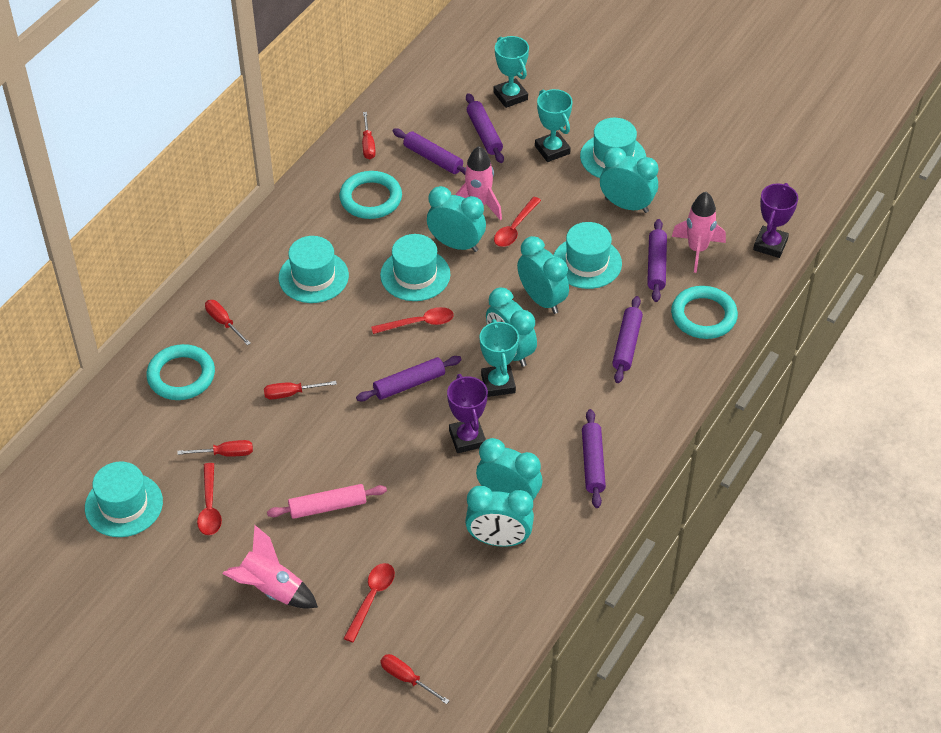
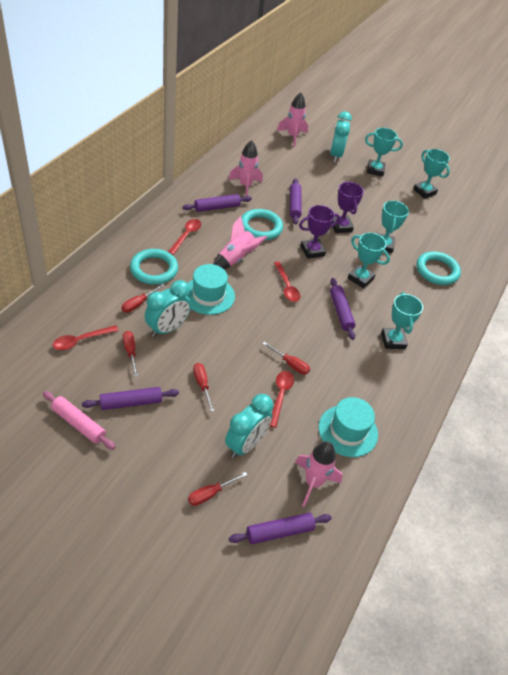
pink rocket: 3 -> 4
purple rolling pin: 6 -> 5
turquoise clock: 6 -> 3
turquoise hat: 5 -> 2
turquoise trophy: 3 -> 5

